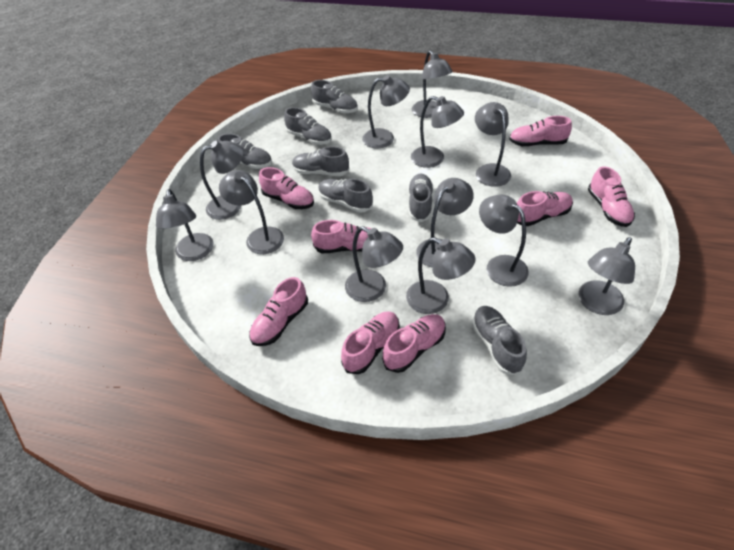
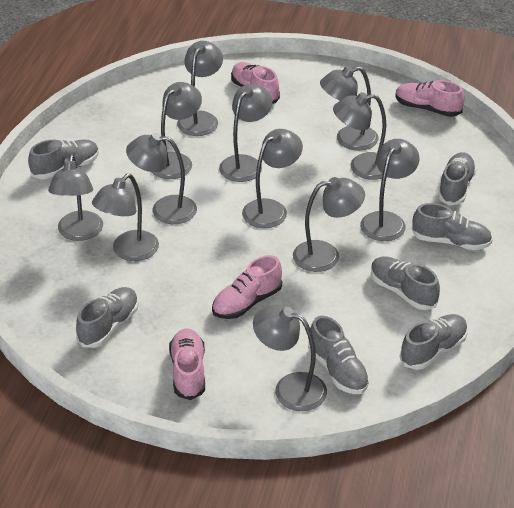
pink shoe: 8 -> 4

